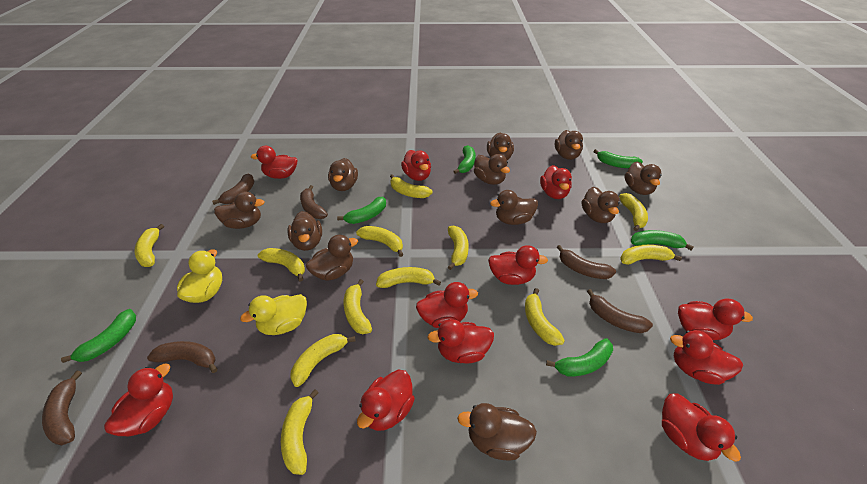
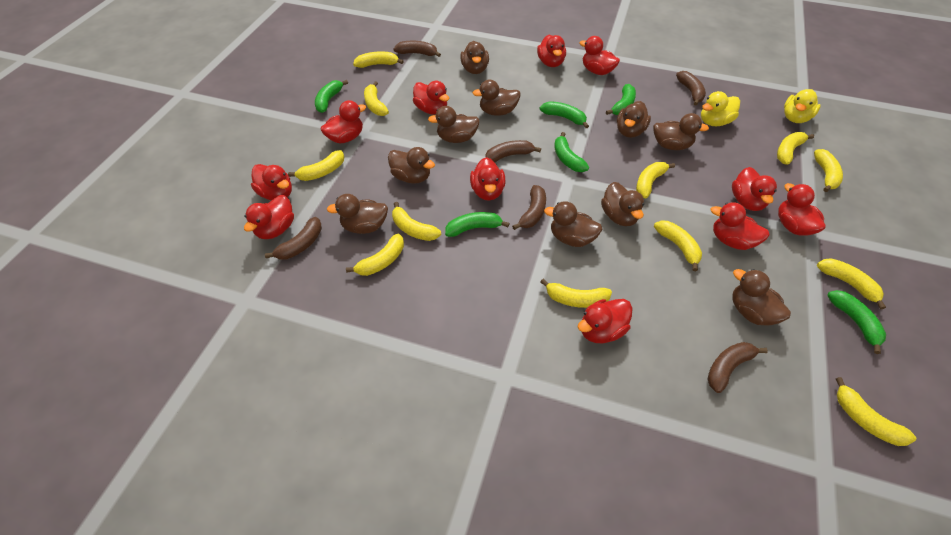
brown duck: 11 -> 10

